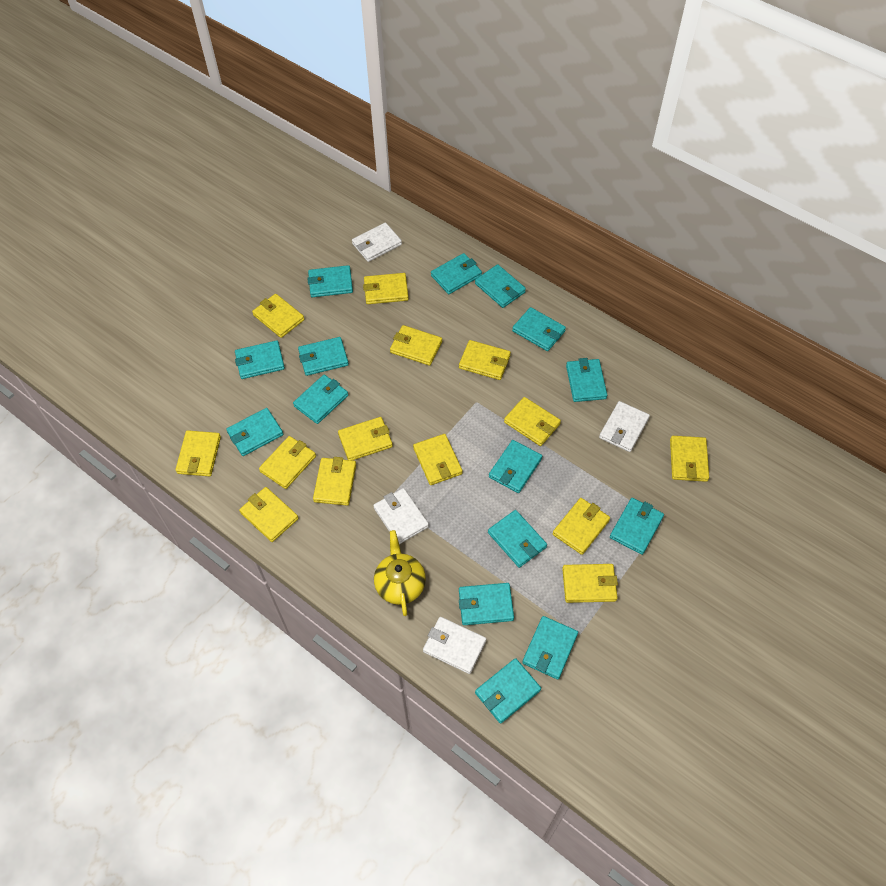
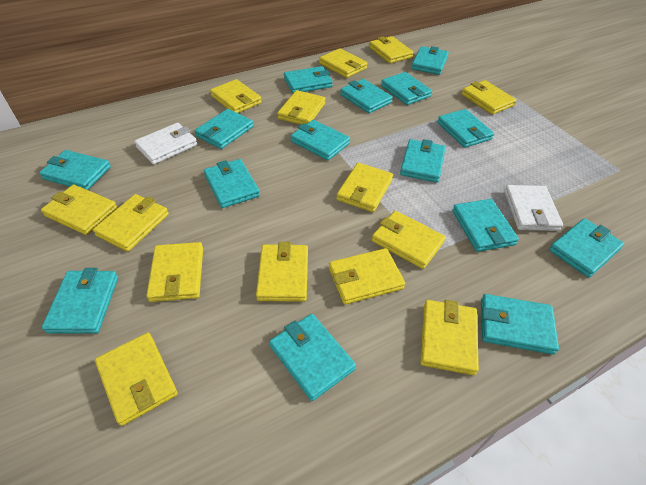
white wallet: 4 -> 2
yellow teapot: 1 -> 0

